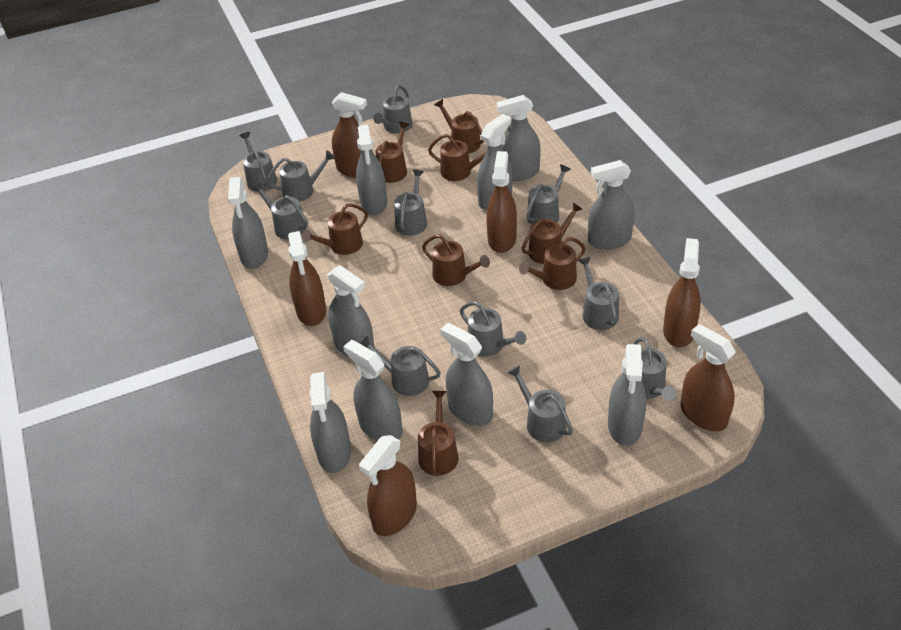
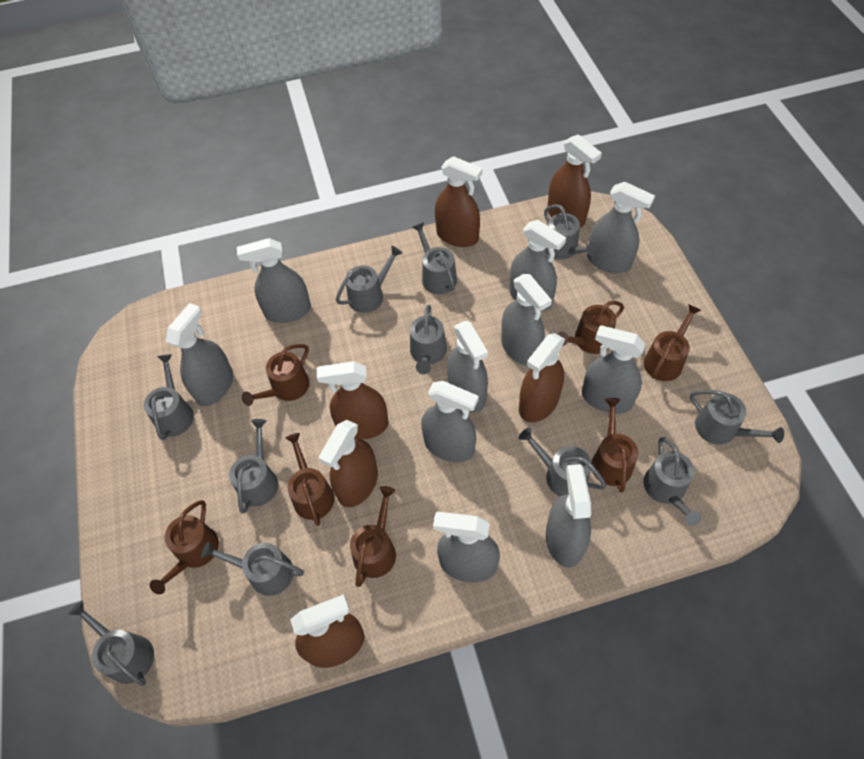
brown watering can: 8 -> 7

